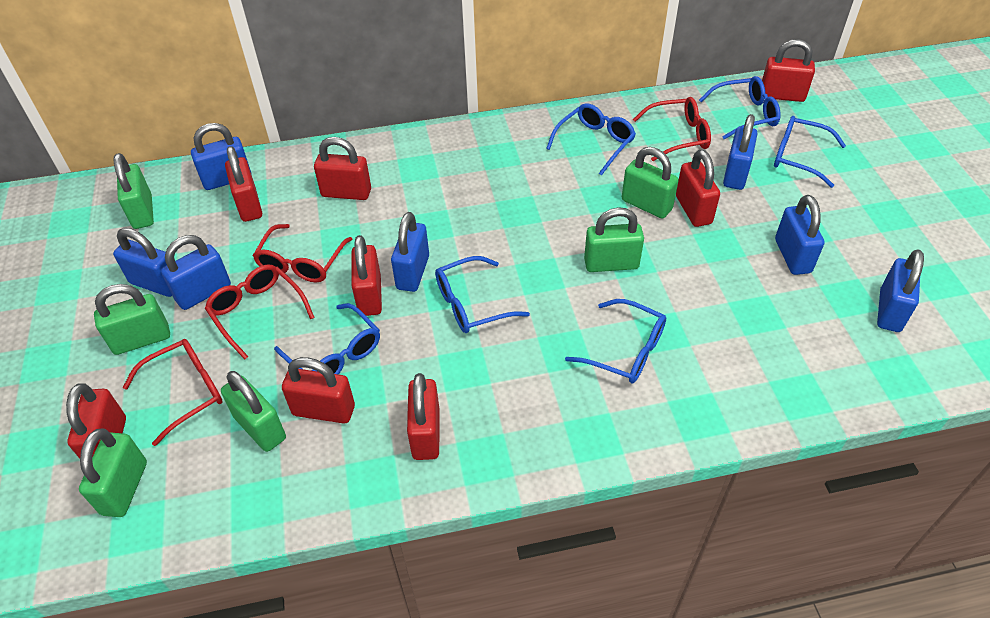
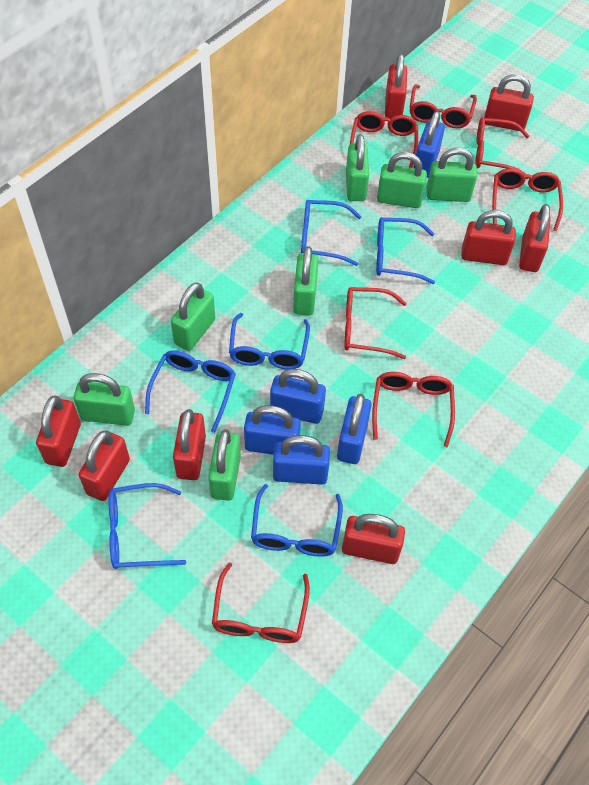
blue padlock: 7 -> 5
green padlock: 6 -> 7
red glasses: 4 -> 7

